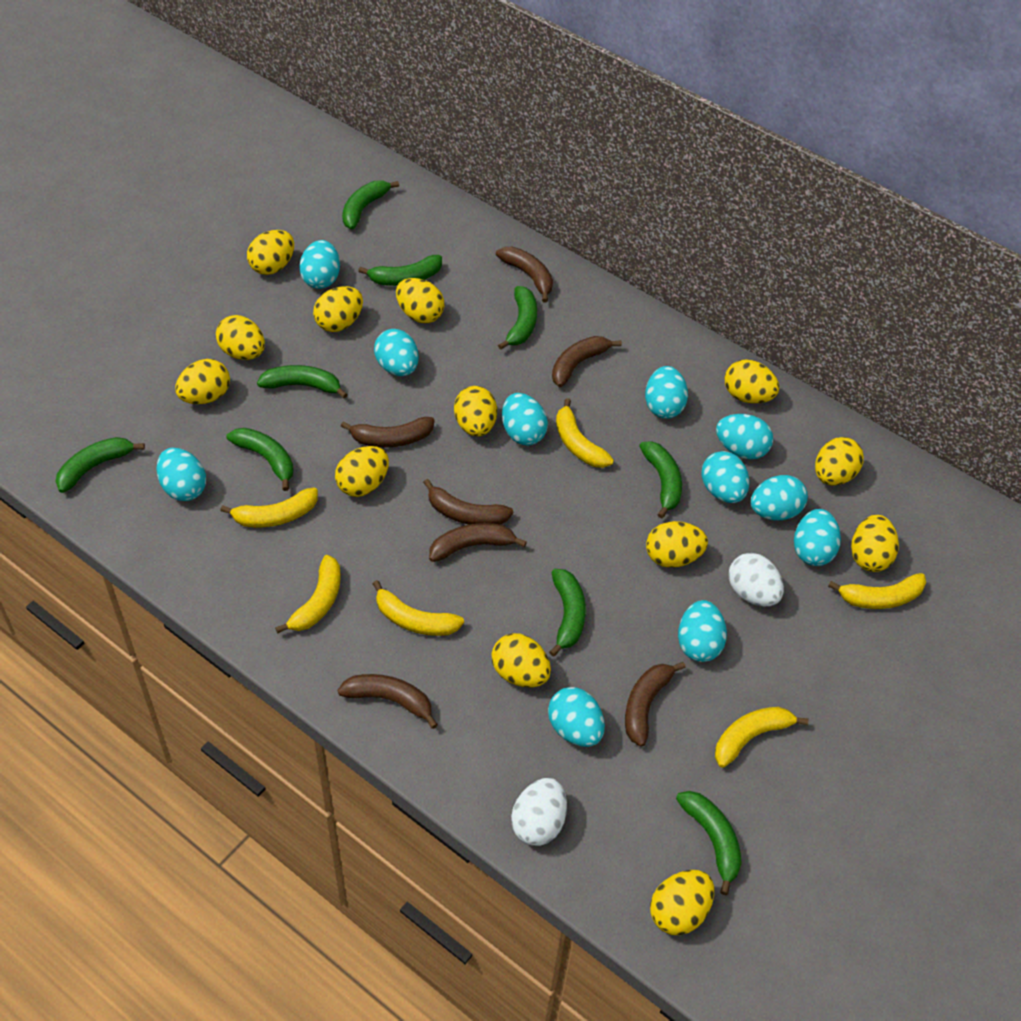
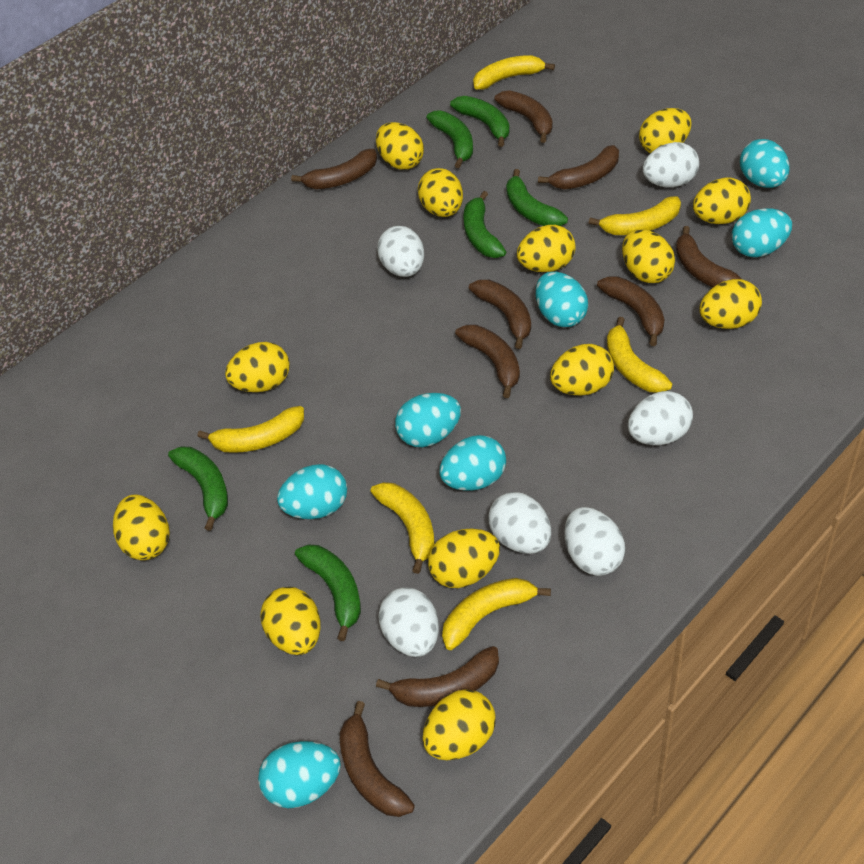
brown banana: 7 -> 9
green banana: 9 -> 6
turquoise egg: 11 -> 7
white egg: 2 -> 6

